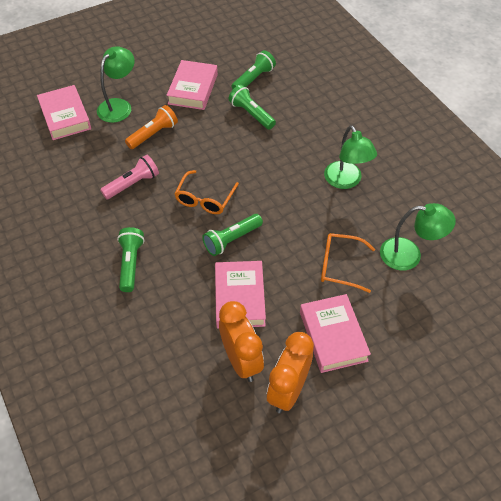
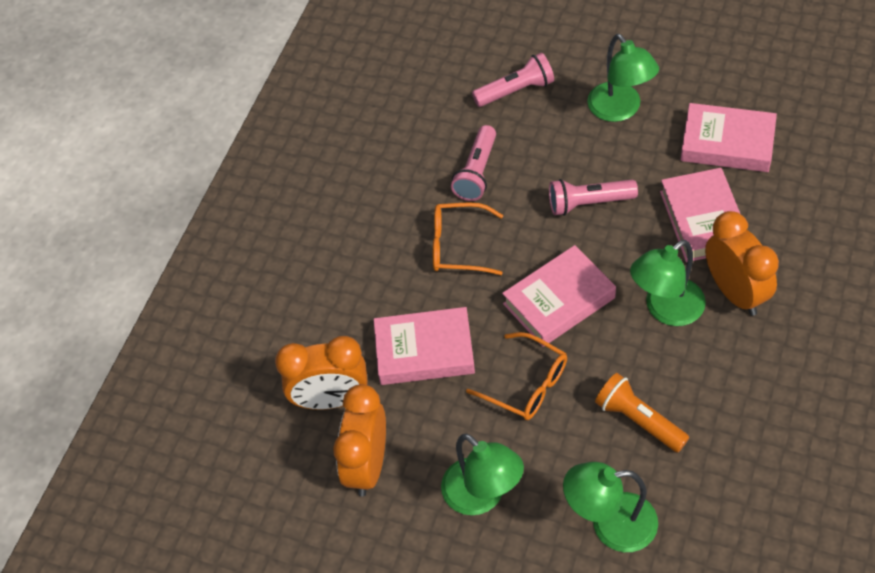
green flashlight: 4 -> 0
green lamp: 3 -> 4
orange clock: 2 -> 3
pink flashlight: 1 -> 3

